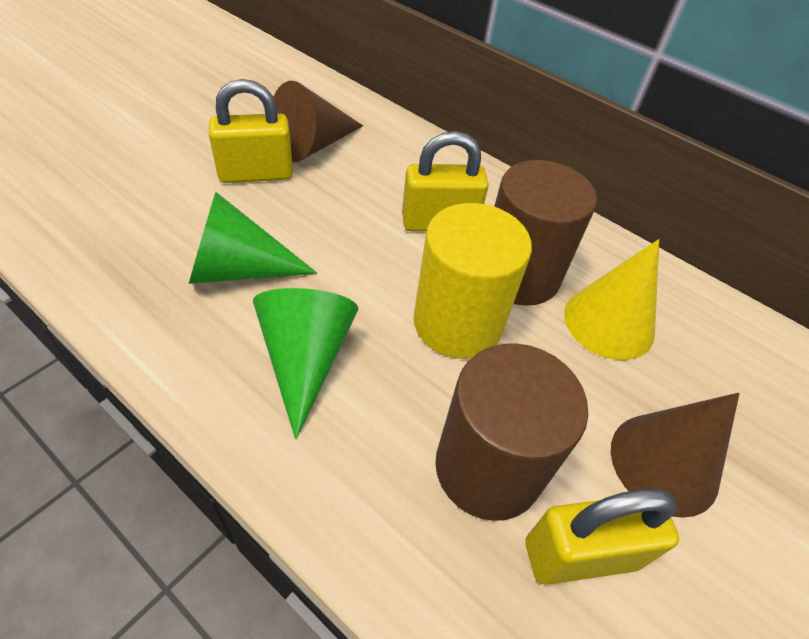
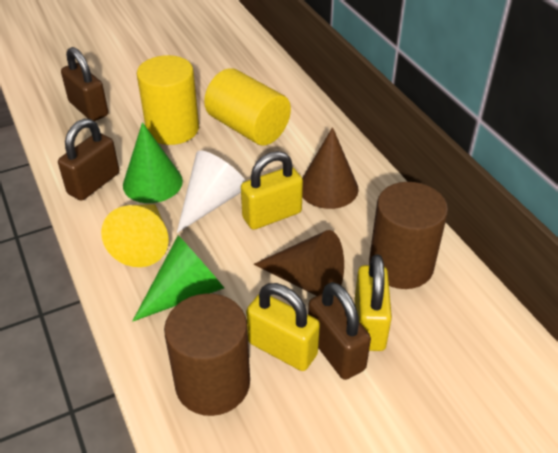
brown padlock: 0 -> 3
white cone: 0 -> 1
yellow cylinder: 1 -> 2

